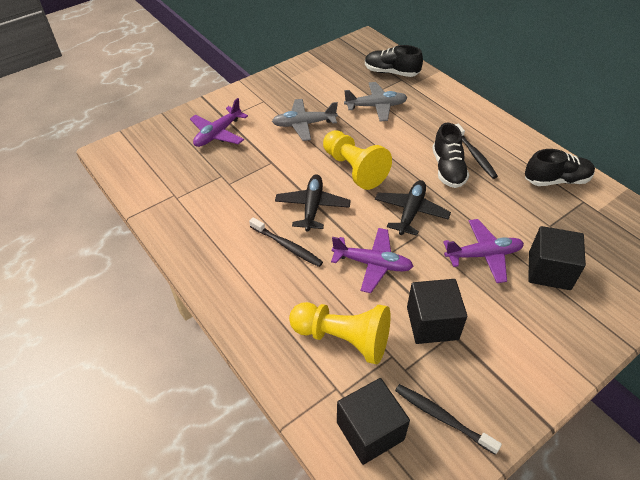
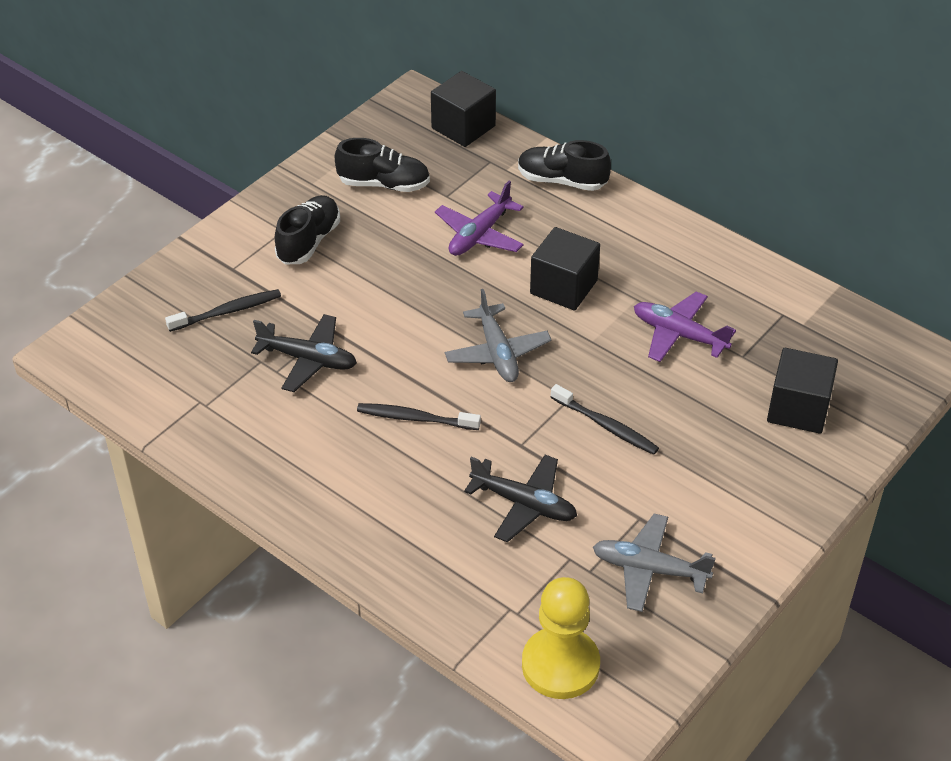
purple plane: 3 -> 2
yellow pawn: 2 -> 1

